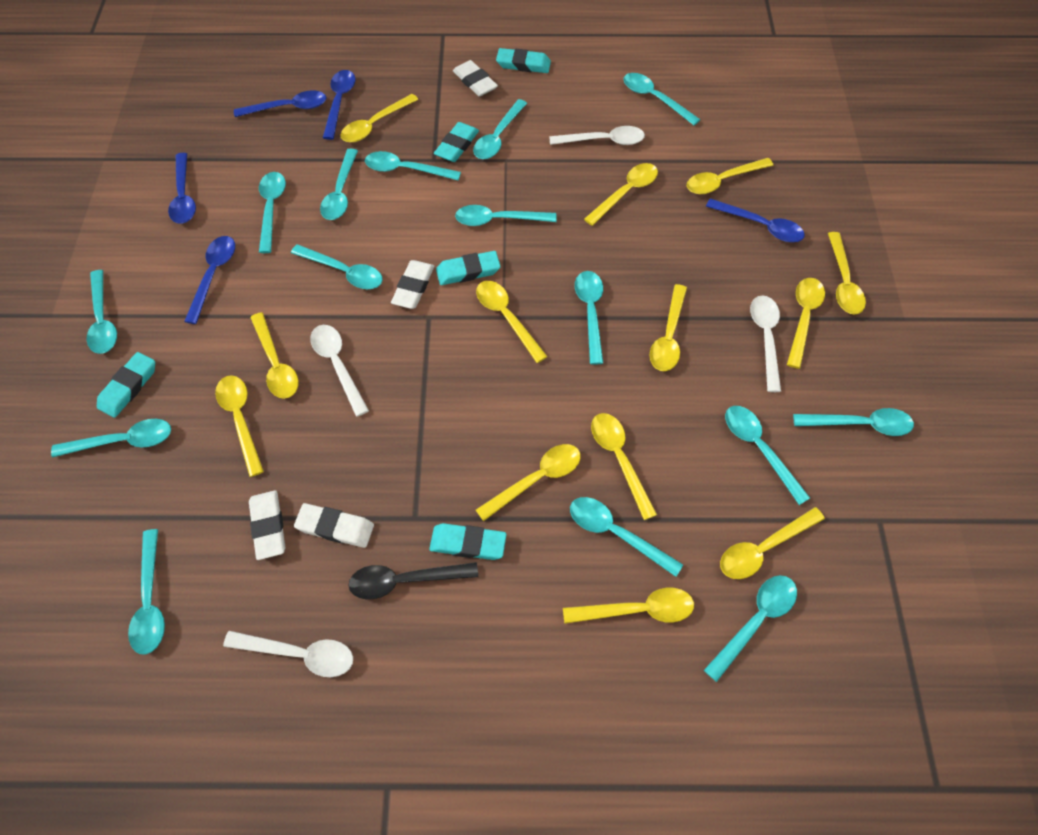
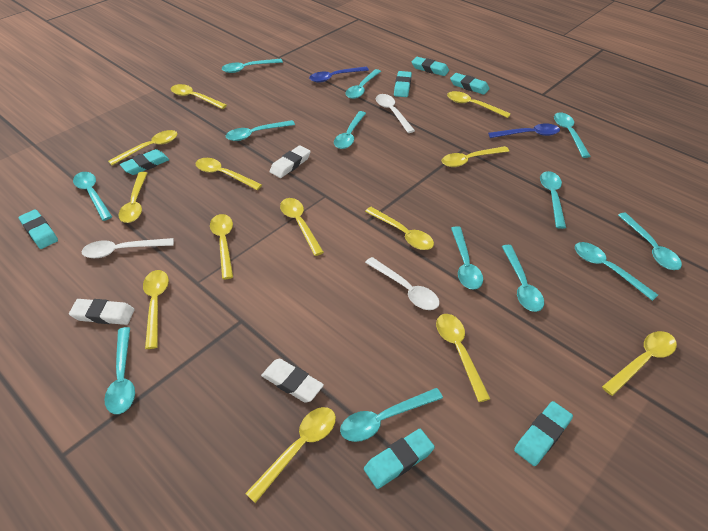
black spoon: 1 -> 0
blue spoon: 5 -> 2
turquoise eraser: 5 -> 7
turquoise spoon: 15 -> 13
white eraser: 4 -> 3
white spoon: 4 -> 3

